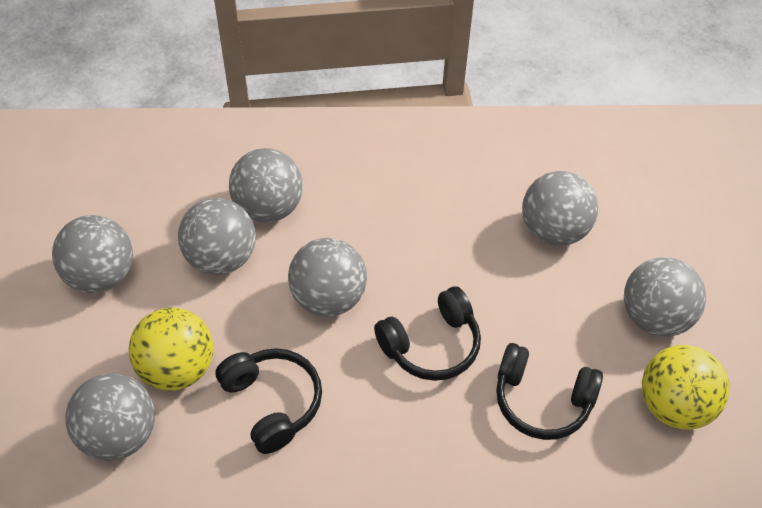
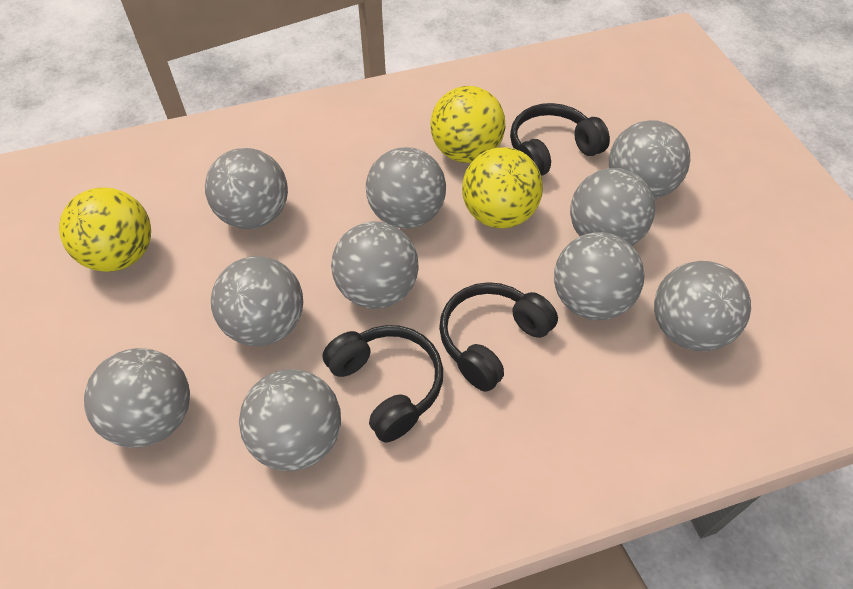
grey ball: 7 -> 10
yellow ball: 2 -> 3

